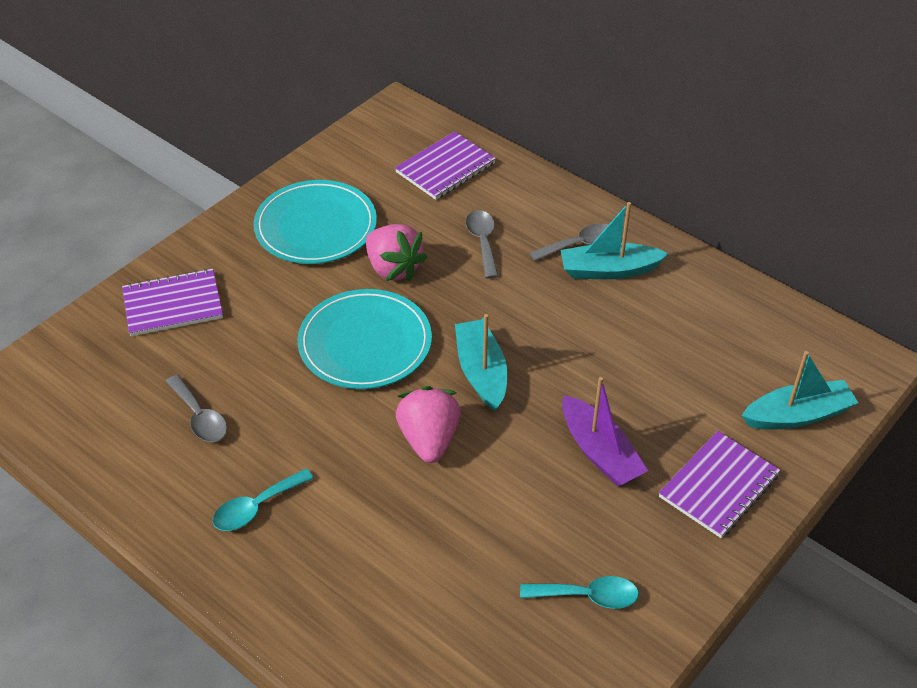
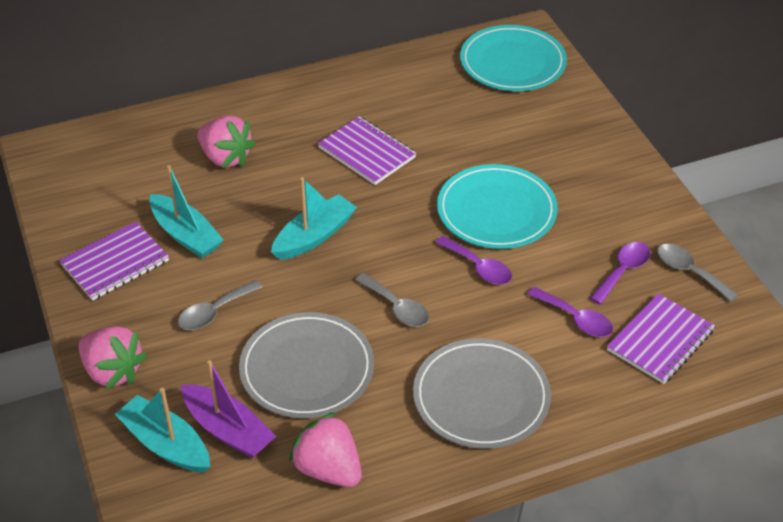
grey plate: 0 -> 2
pink strawberry: 2 -> 3
purple spoon: 0 -> 3
turquoise spoon: 2 -> 0

